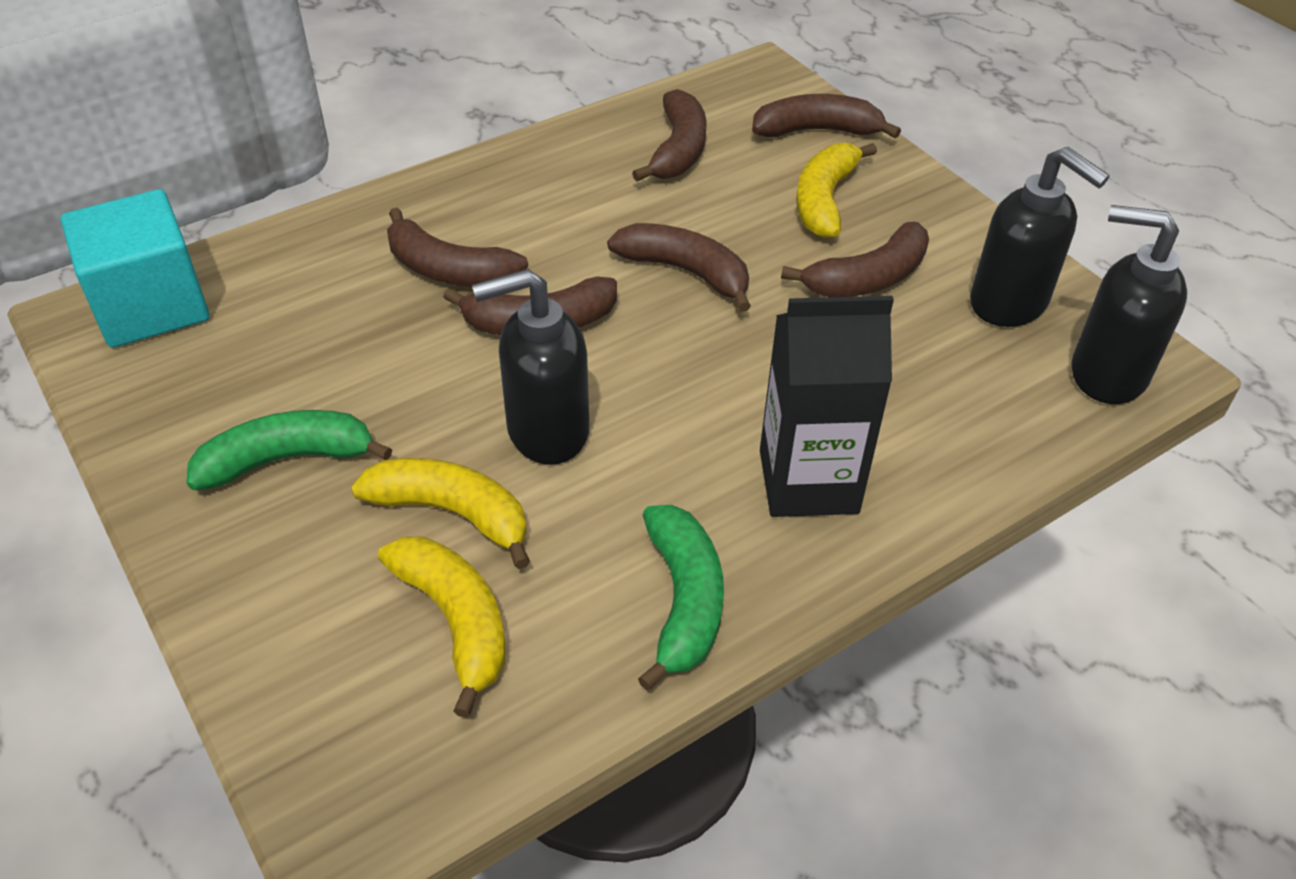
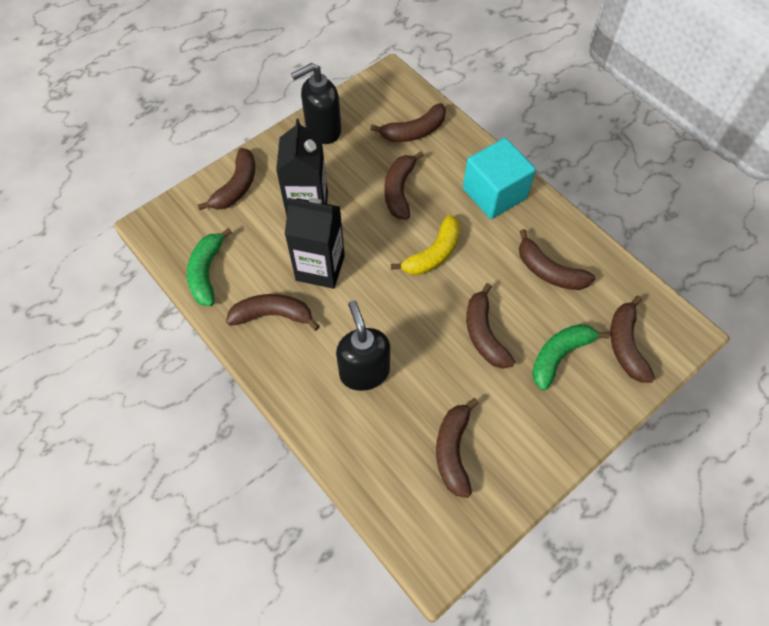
black carton: 1 -> 2
black soap dispenser: 3 -> 2
brown banana: 6 -> 8
yellow banana: 3 -> 1

